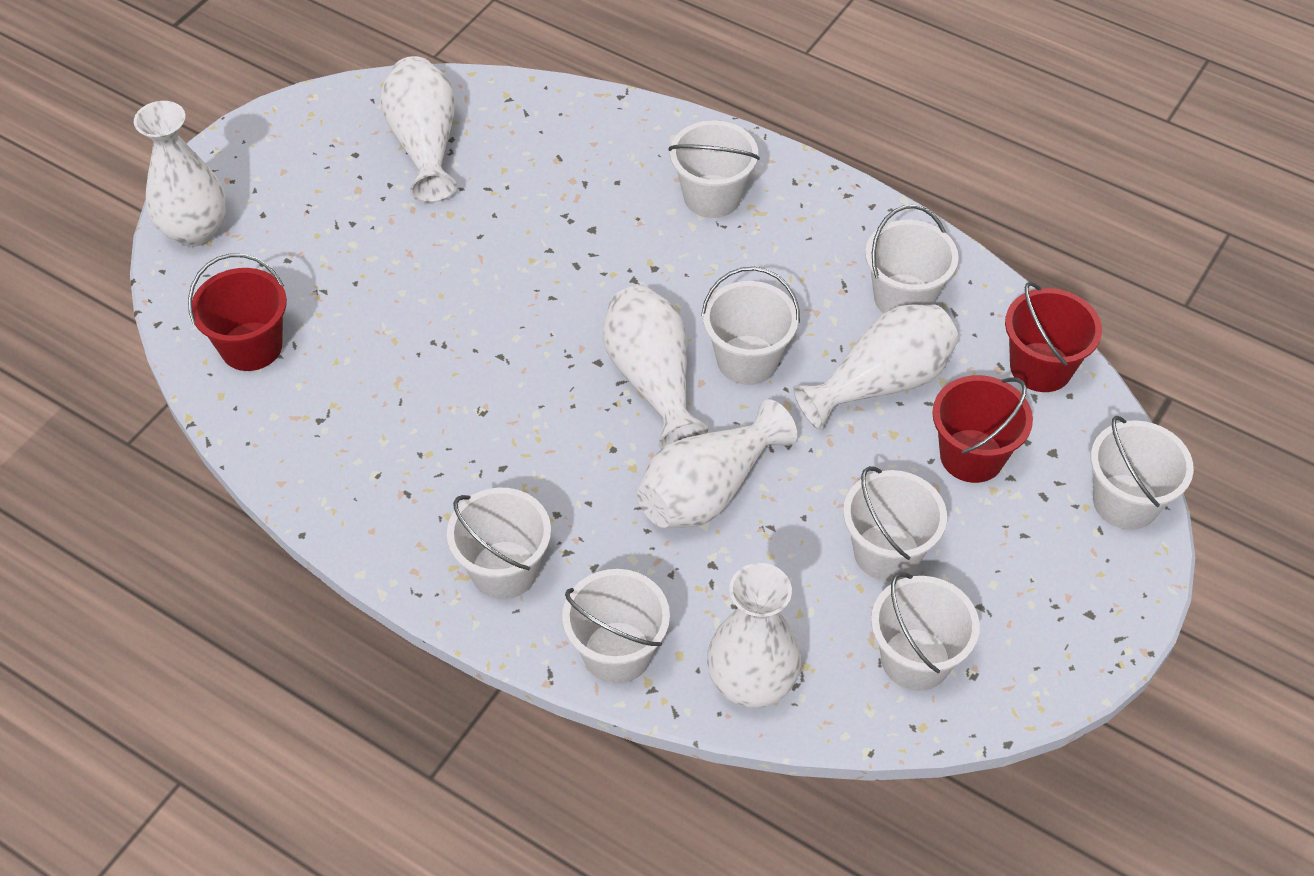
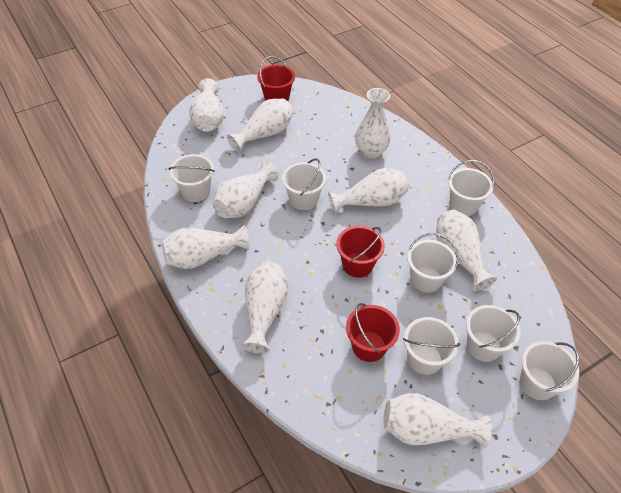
white bucket: 8 -> 7
white vase: 6 -> 9

